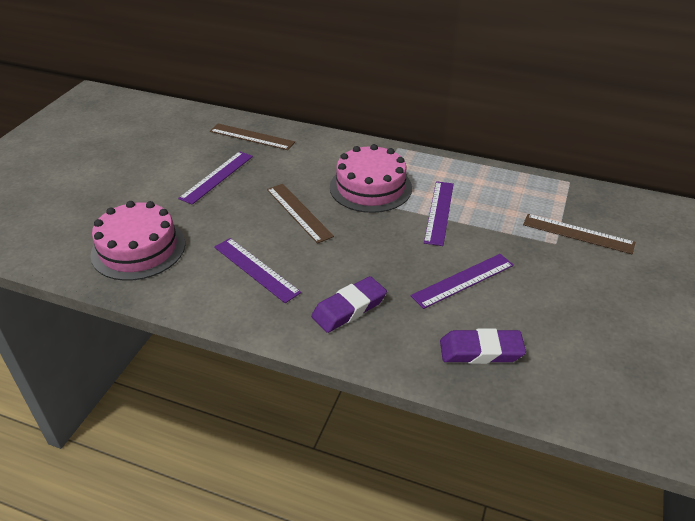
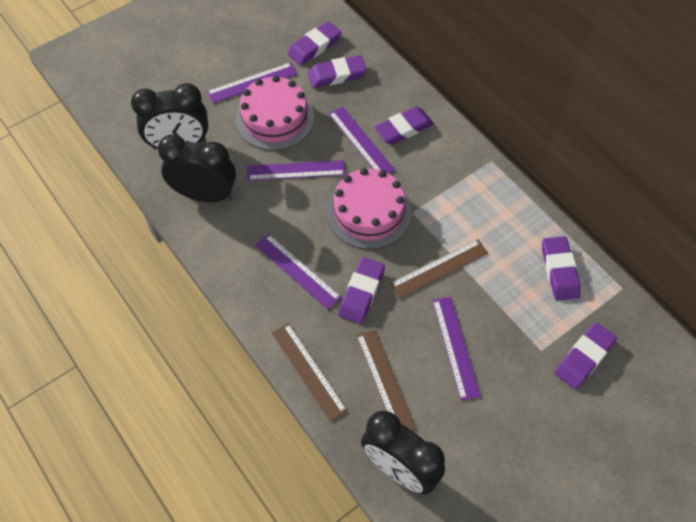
black clock: 0 -> 3
purple eraser: 2 -> 6
purple ruler: 4 -> 5

